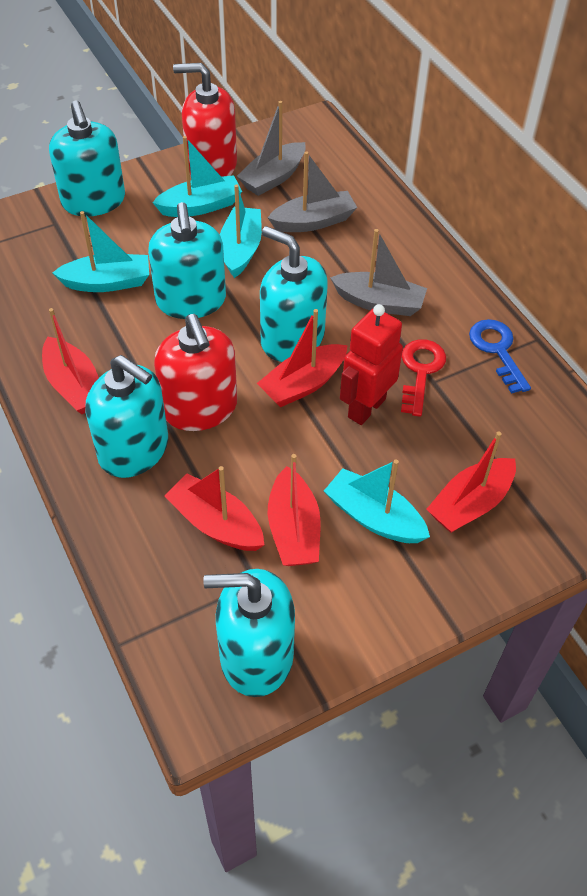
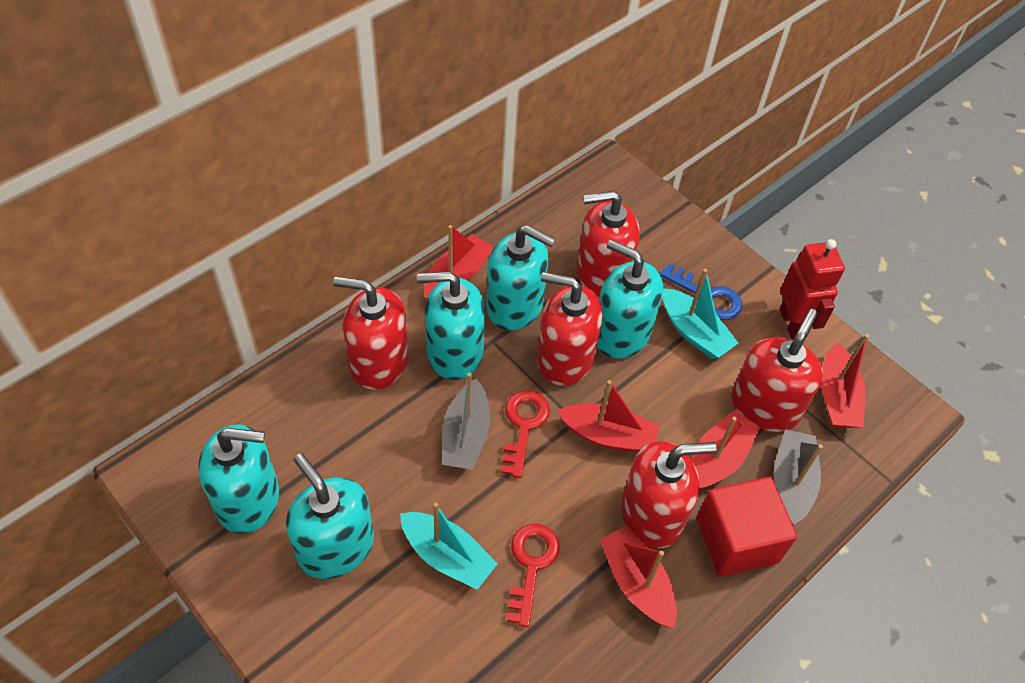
grey boat: 3 -> 2
red cube: 0 -> 1
red key: 1 -> 2
red soap dispenser: 2 -> 5
turquoise boat: 4 -> 2

